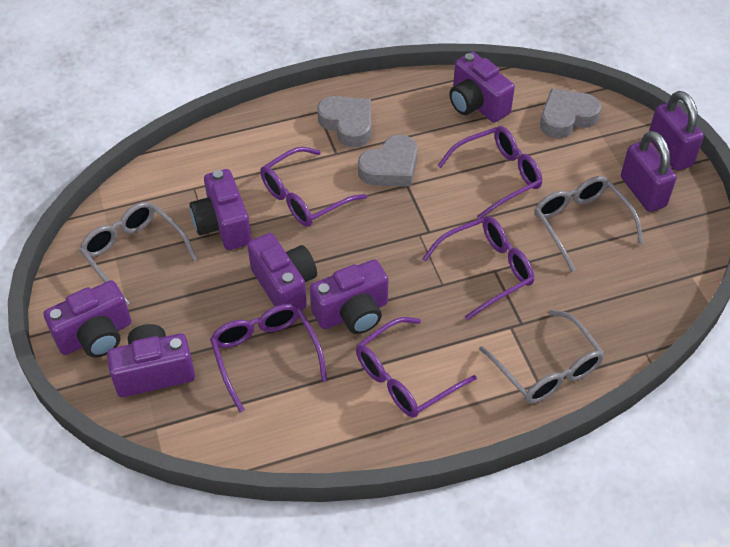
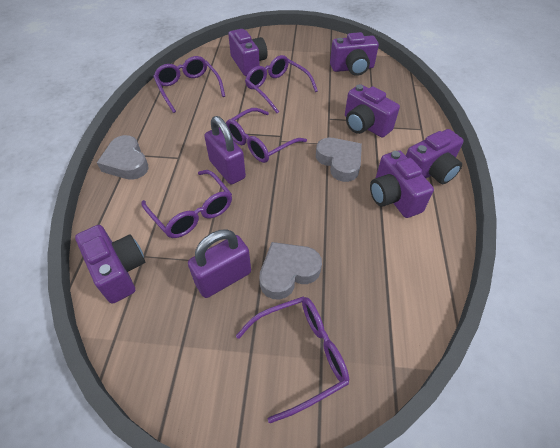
grey glasses: 3 -> 0

